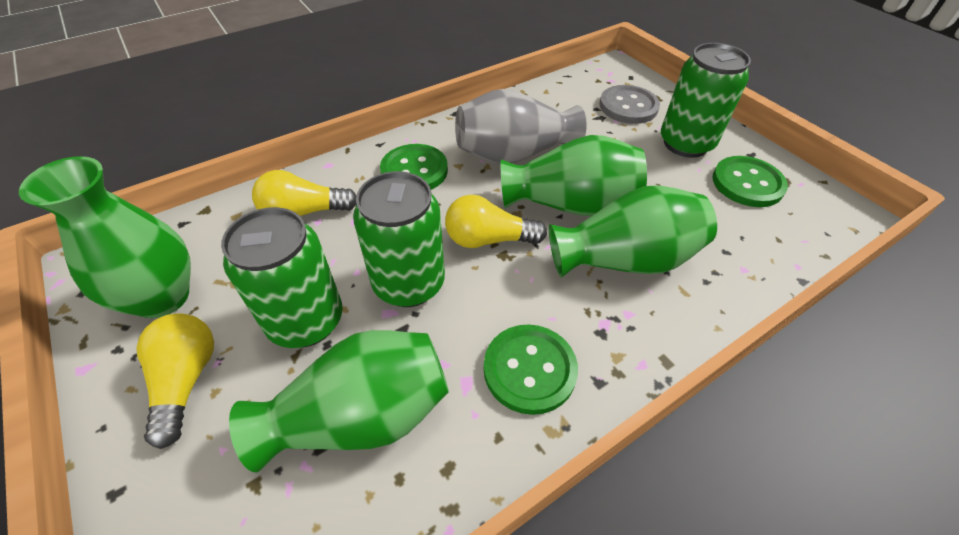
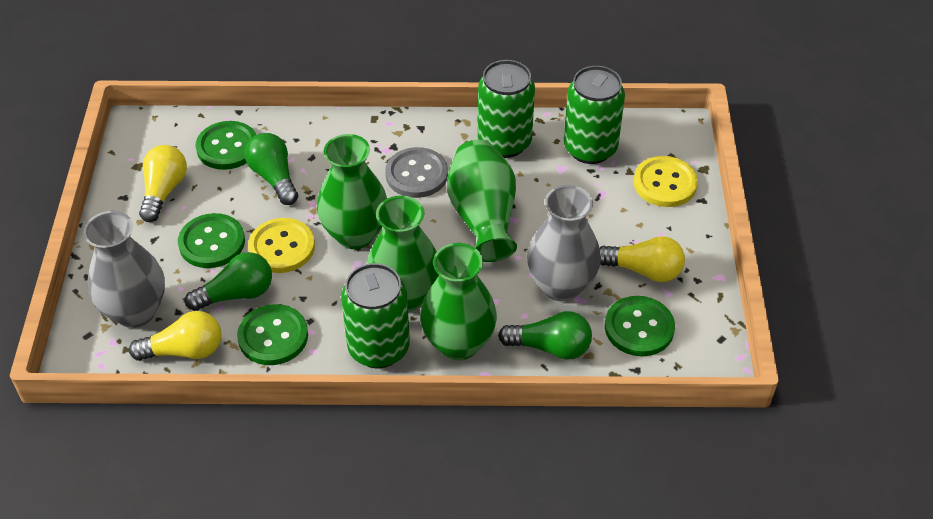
green button: 3 -> 4
green light bulb: 0 -> 3
grey vase: 1 -> 2
yellow button: 0 -> 2

